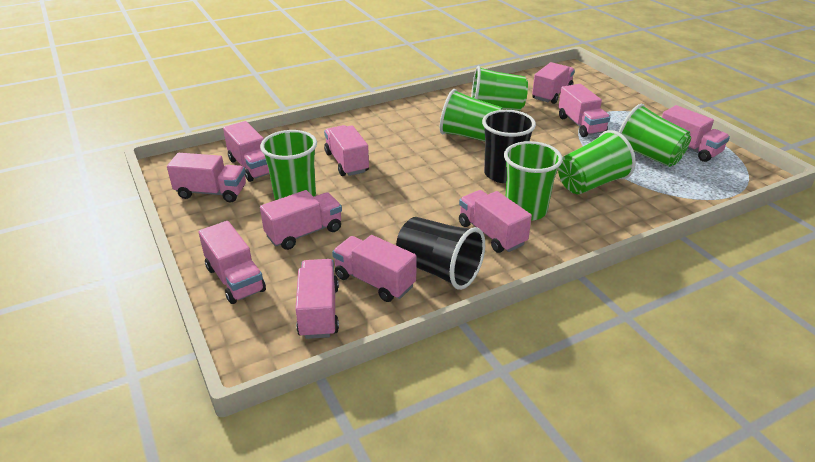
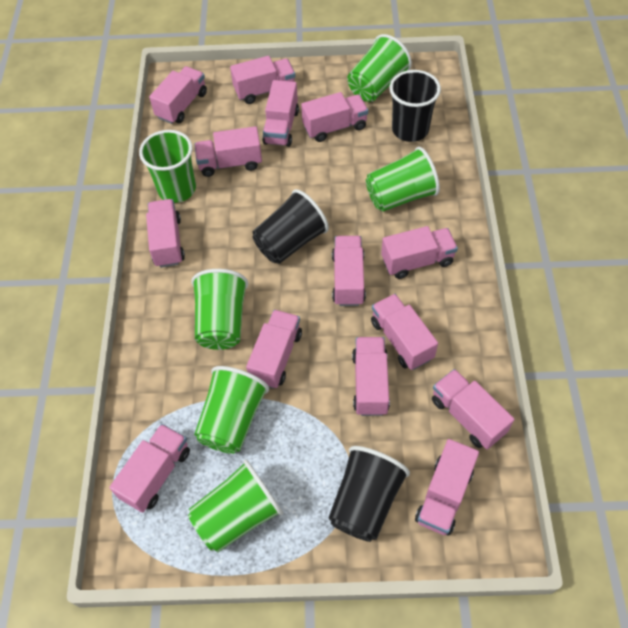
black cup: 2 -> 3
pink truck: 11 -> 14

